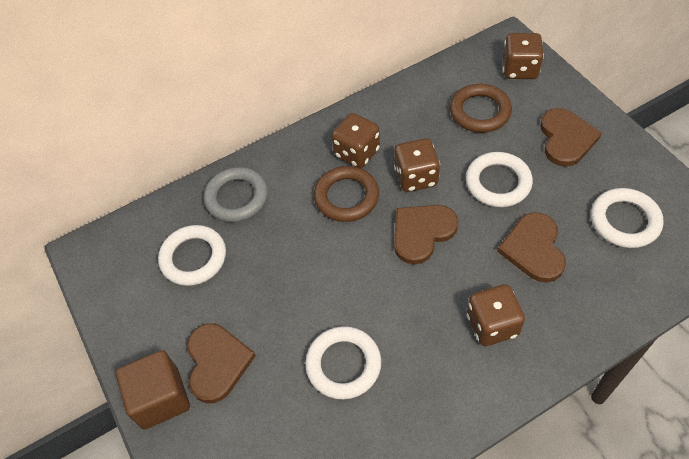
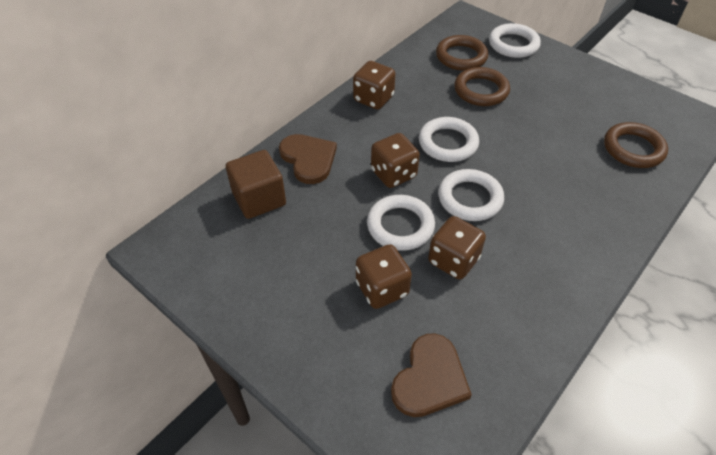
brown heart: 4 -> 2
brown ring: 2 -> 3
grey ring: 1 -> 0

